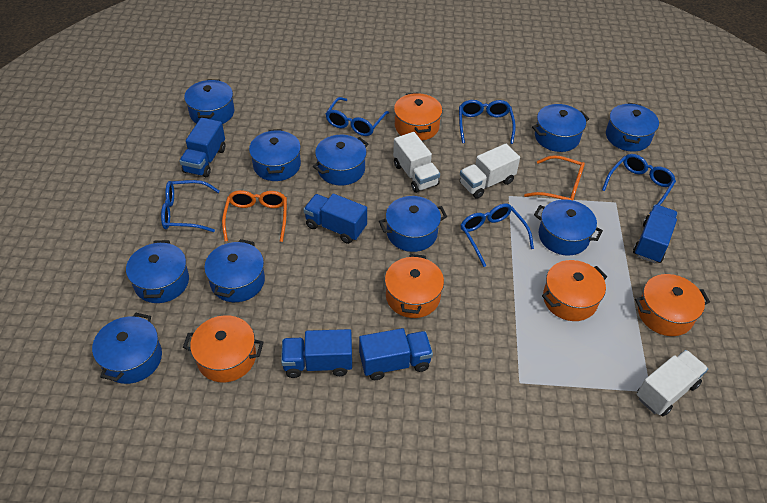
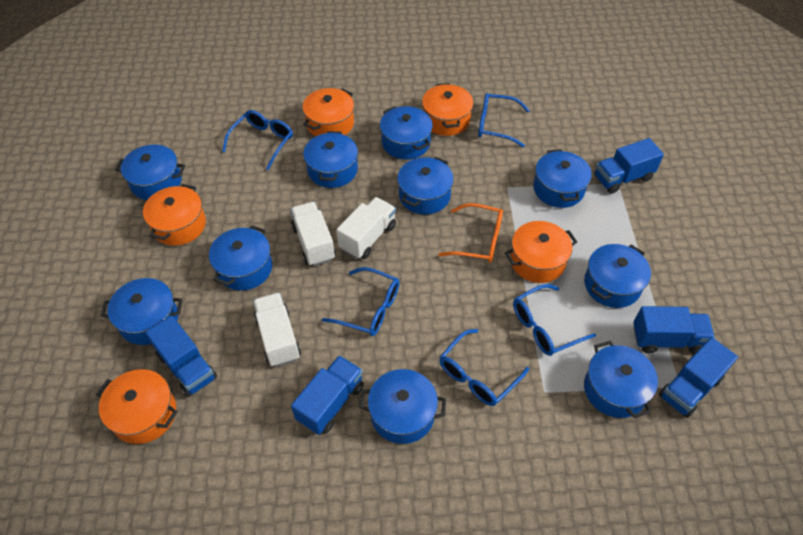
orange glasses: 2 -> 1

